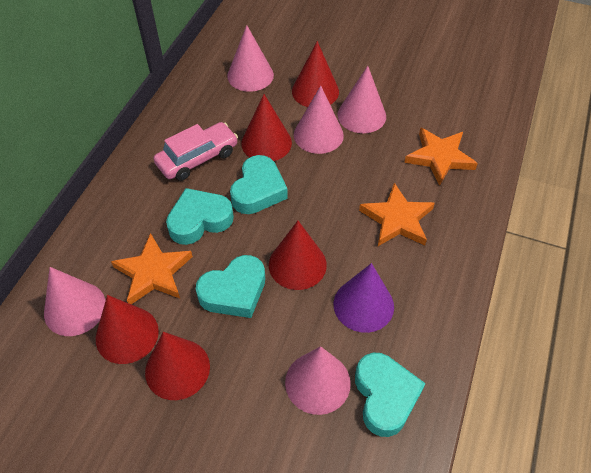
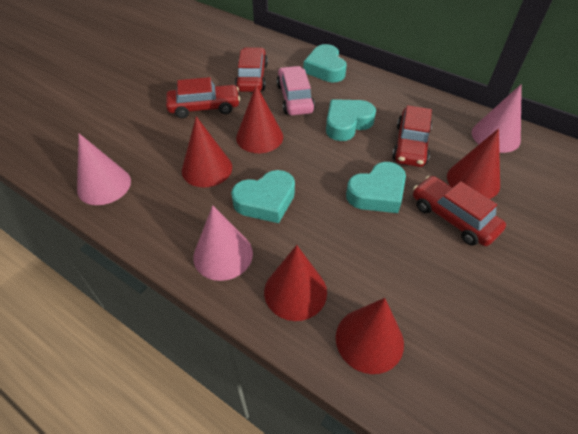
orange star: 3 -> 0
pink cone: 5 -> 3
purple cone: 1 -> 0
red car: 0 -> 4

